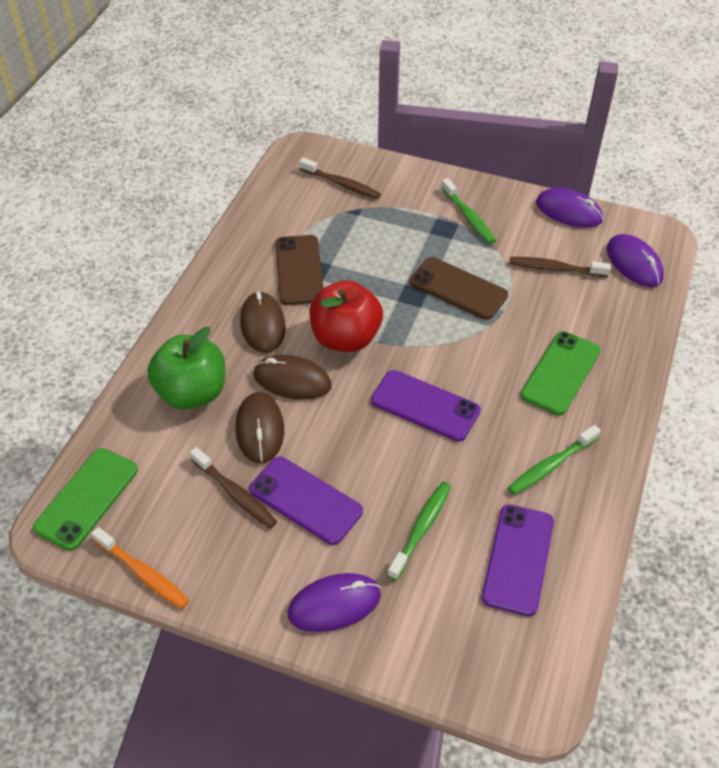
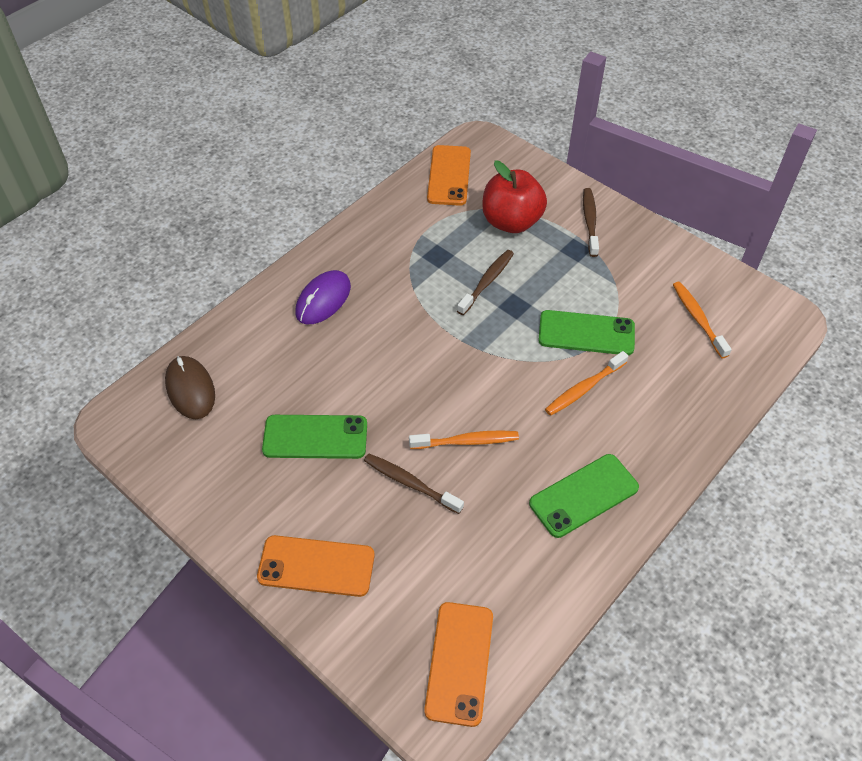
brown mouse: 3 -> 1
brown phone: 2 -> 0
green apple: 1 -> 0
green phone: 2 -> 3
green toothbrush: 3 -> 0
orange phone: 0 -> 3
orange toothbrush: 1 -> 3
purple mouse: 3 -> 1
purple phone: 3 -> 0

